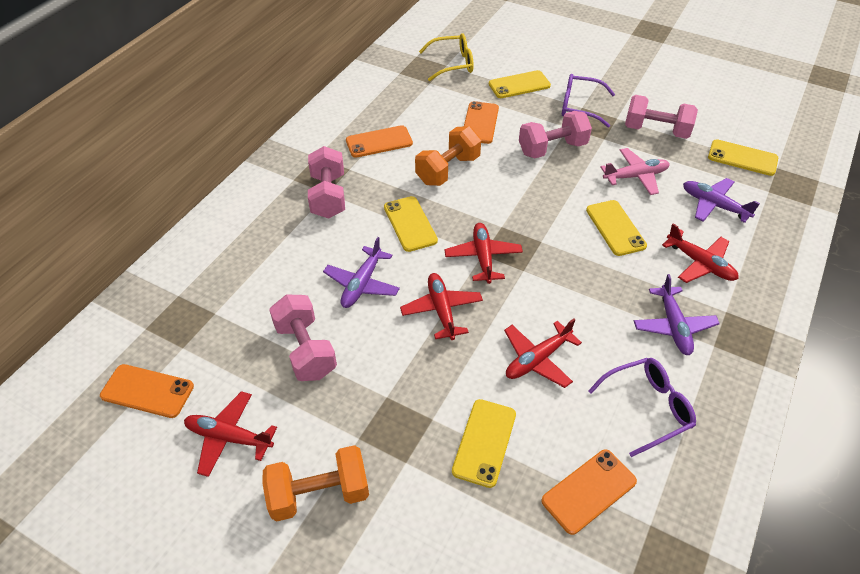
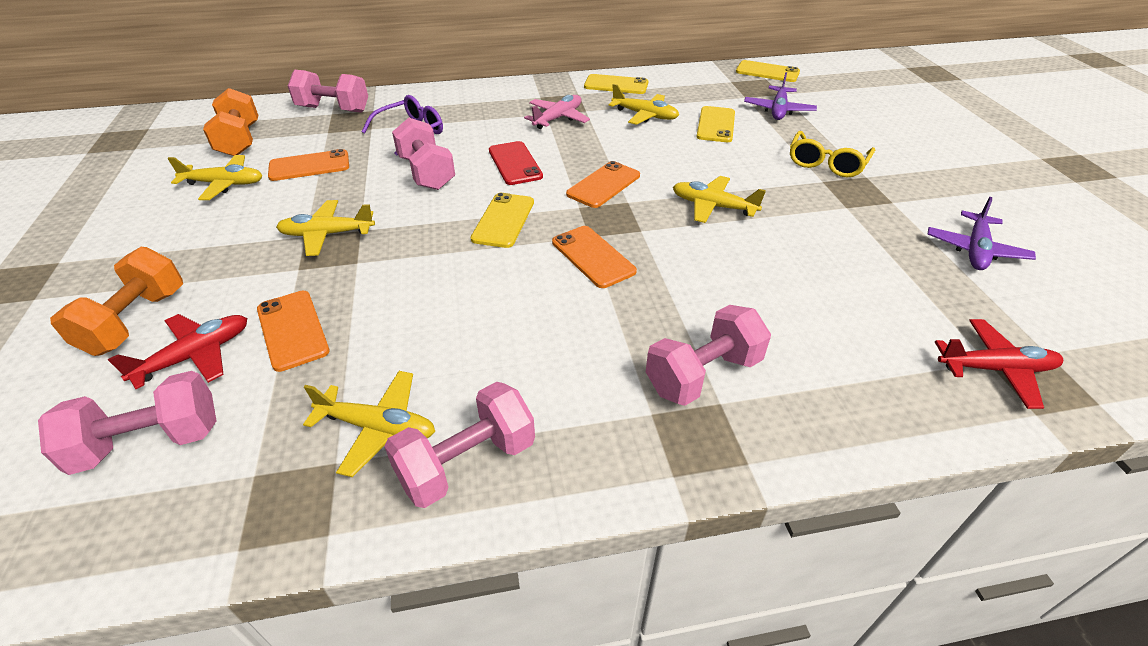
pink dumbbell: 4 -> 5
purple glasses: 2 -> 1
purple plane: 3 -> 2
red phone: 0 -> 1
red plane: 5 -> 2
yellow phone: 5 -> 4
yellow plane: 0 -> 5

